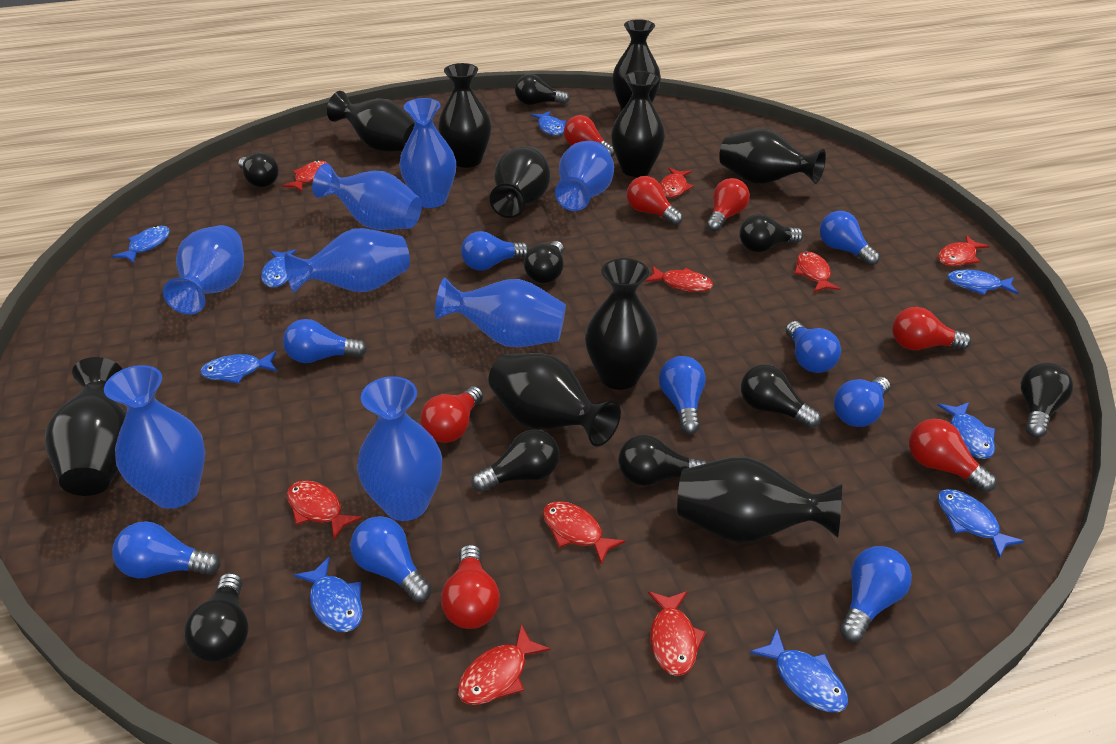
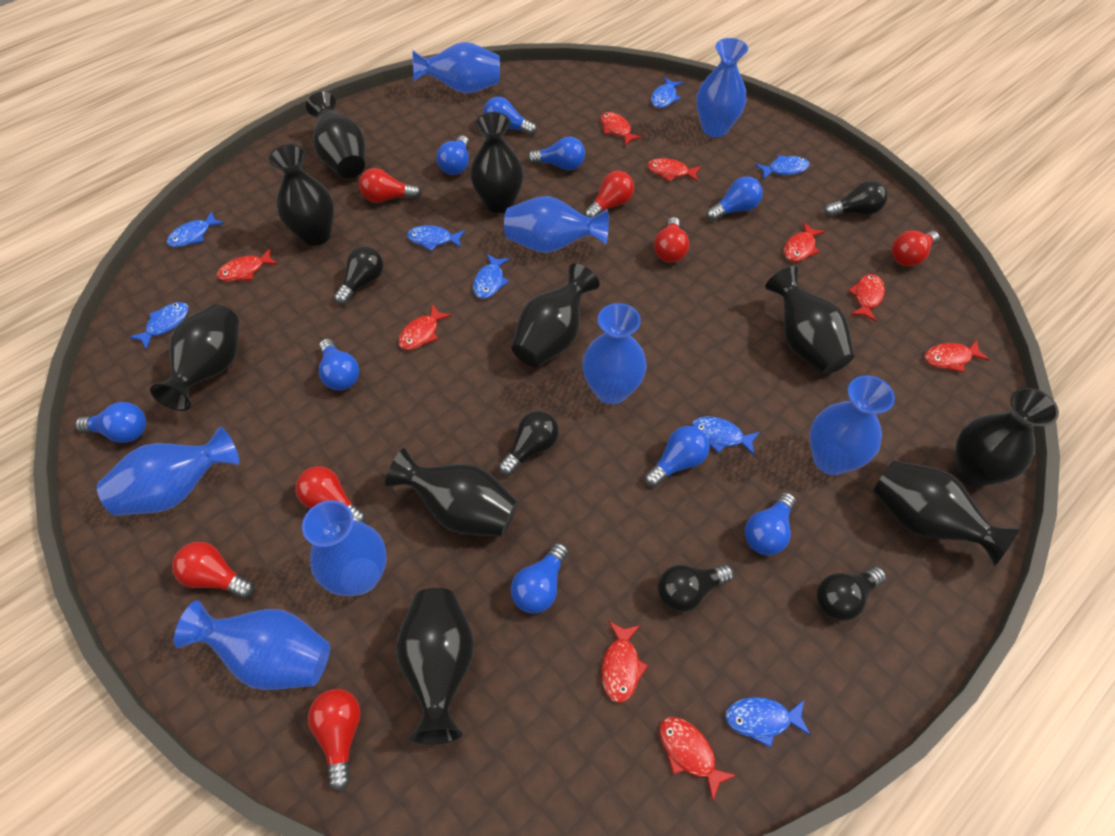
black light bulb: 9 -> 5
blue fish: 9 -> 8

